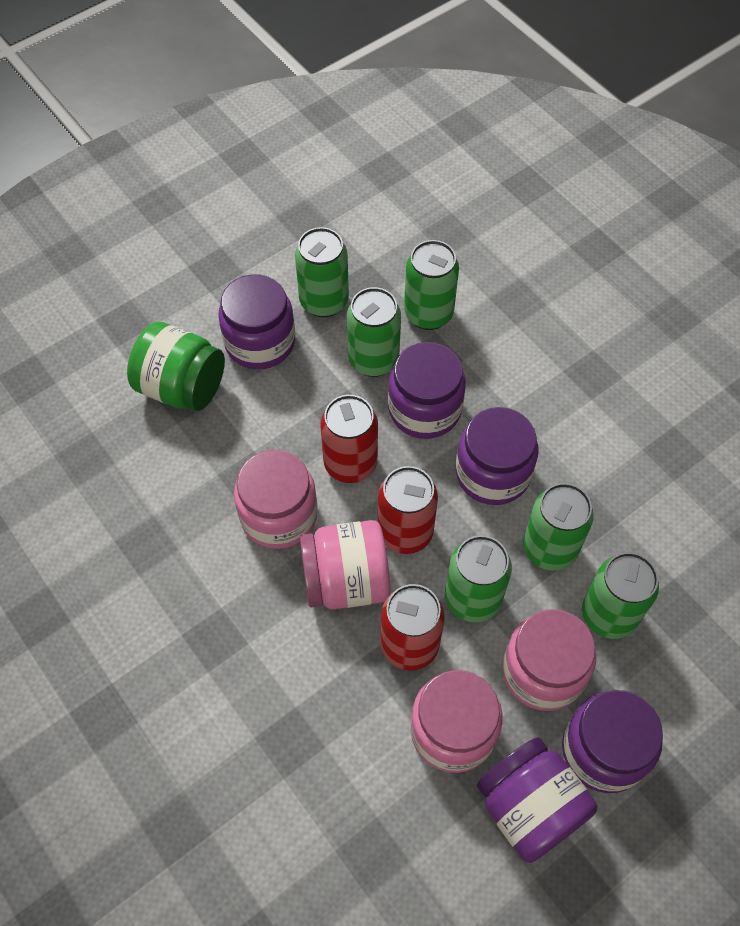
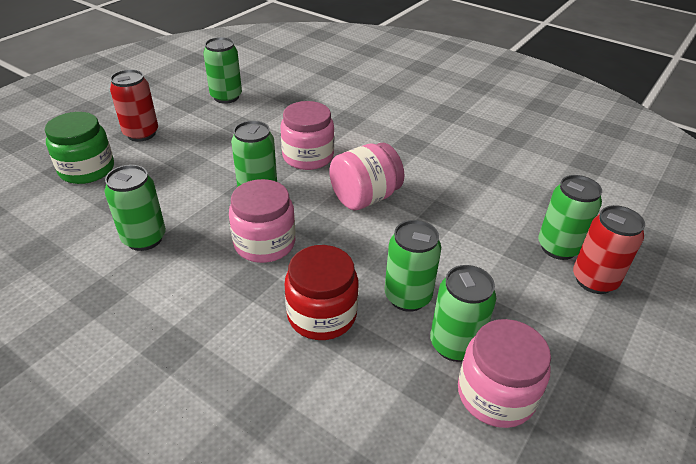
purple jar: 5 -> 0
red can: 3 -> 2
red jar: 0 -> 1

